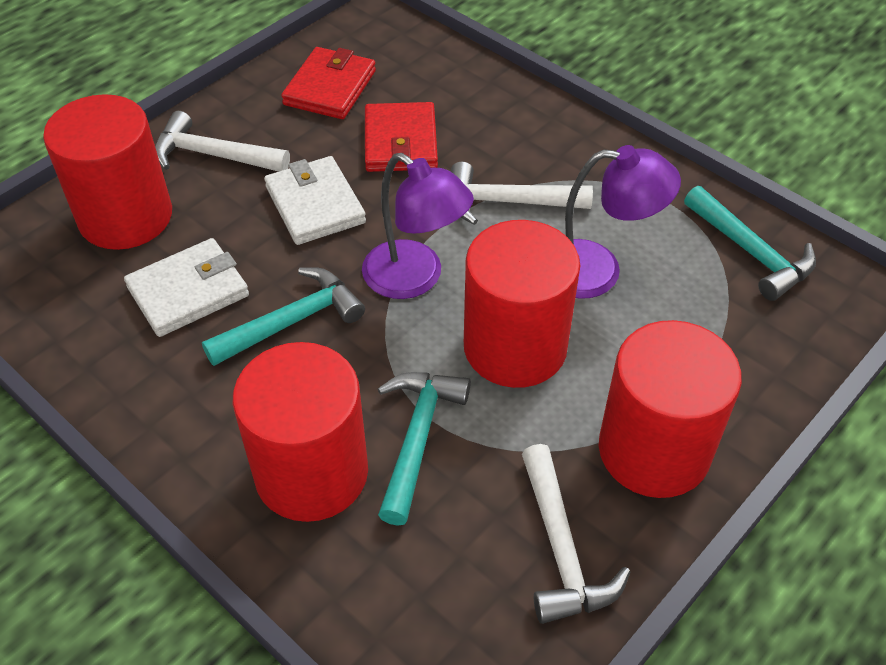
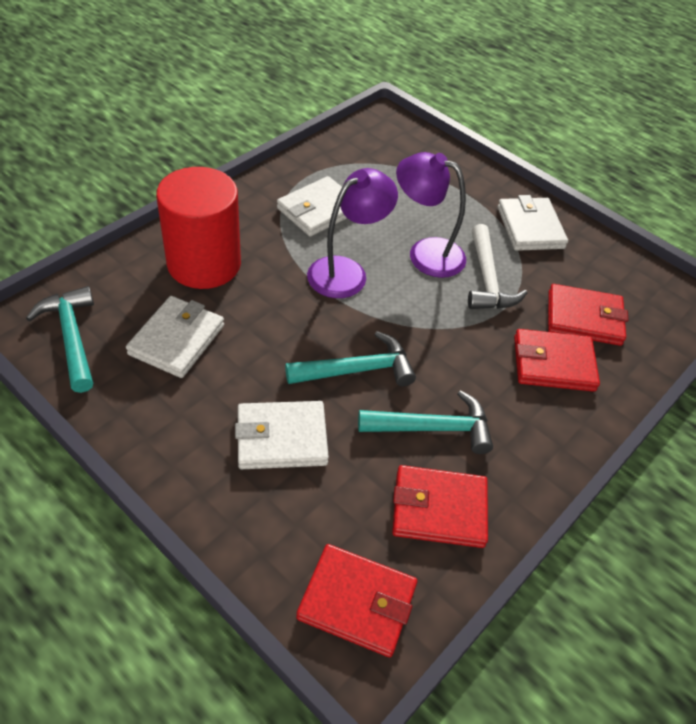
red cylinder: 4 -> 1
red wallet: 2 -> 4
white hammer: 3 -> 1
white wallet: 2 -> 4

